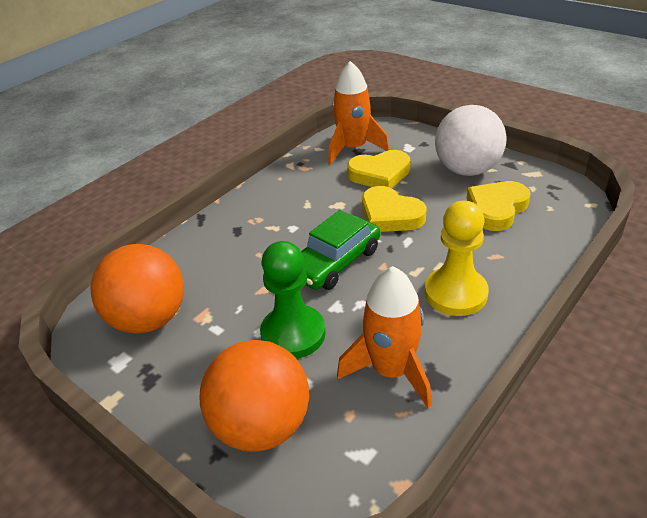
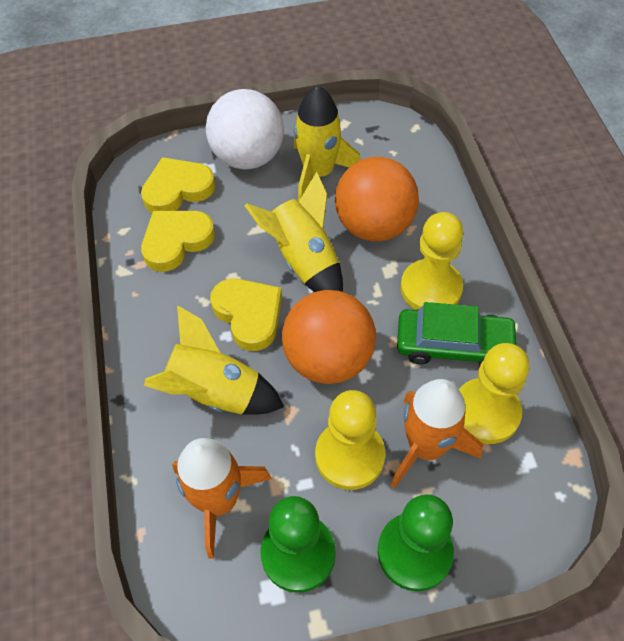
green pawn: 1 -> 2
yellow pawn: 1 -> 3
yellow rocket: 0 -> 3

